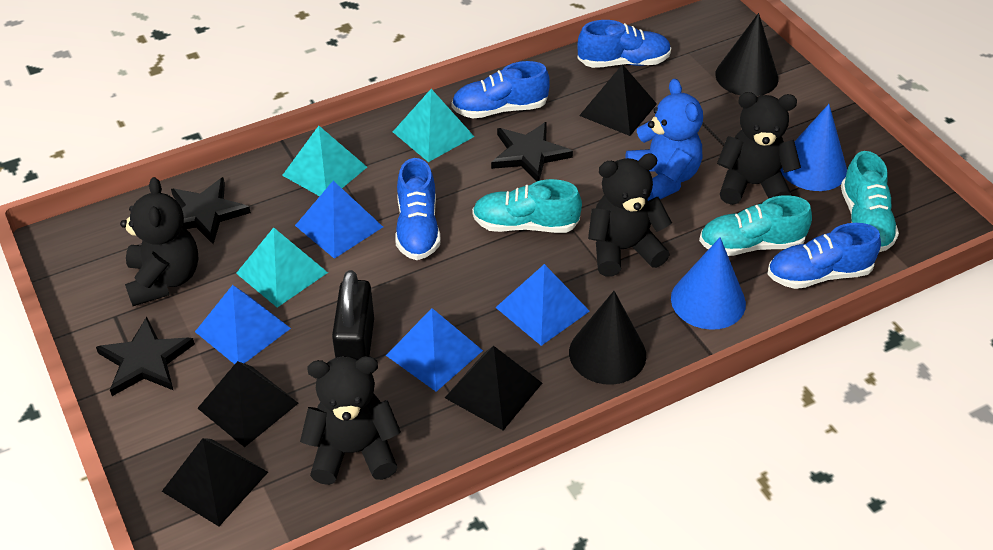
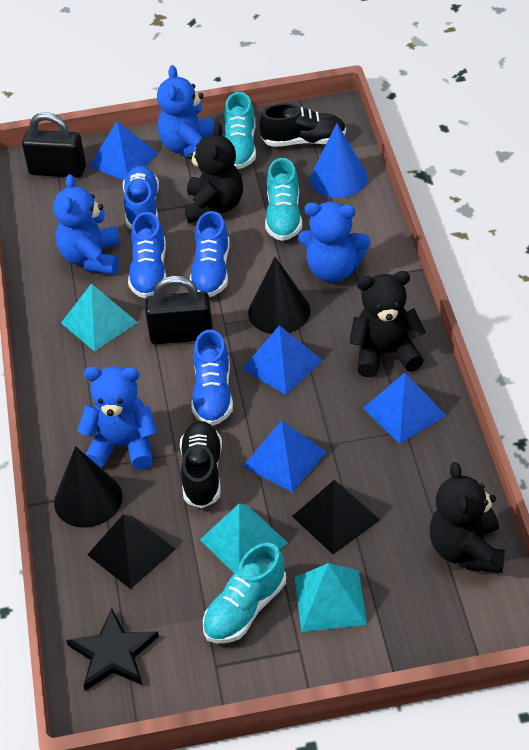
black padlock: 1 -> 2
black pyramid: 4 -> 2
black shoe: 0 -> 2
black star: 3 -> 1
black teddy bear: 4 -> 3
blue cone: 2 -> 1
blue teddy bear: 1 -> 4

